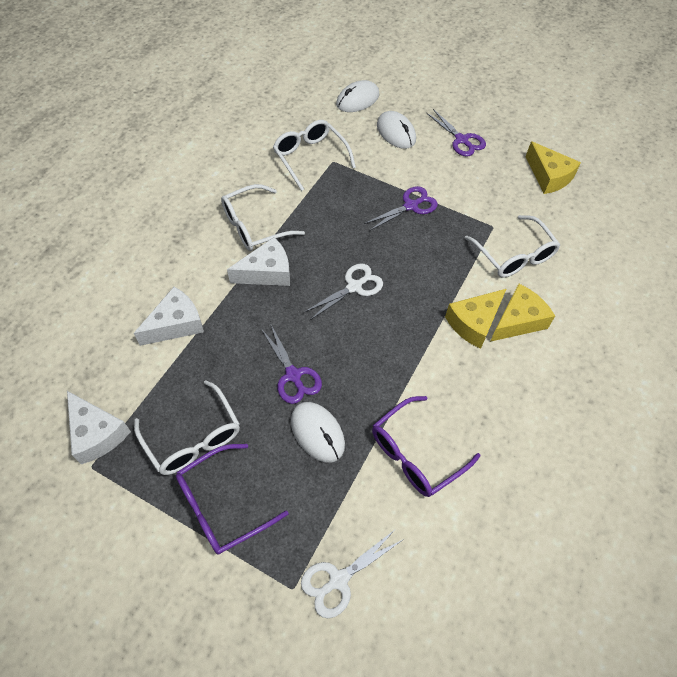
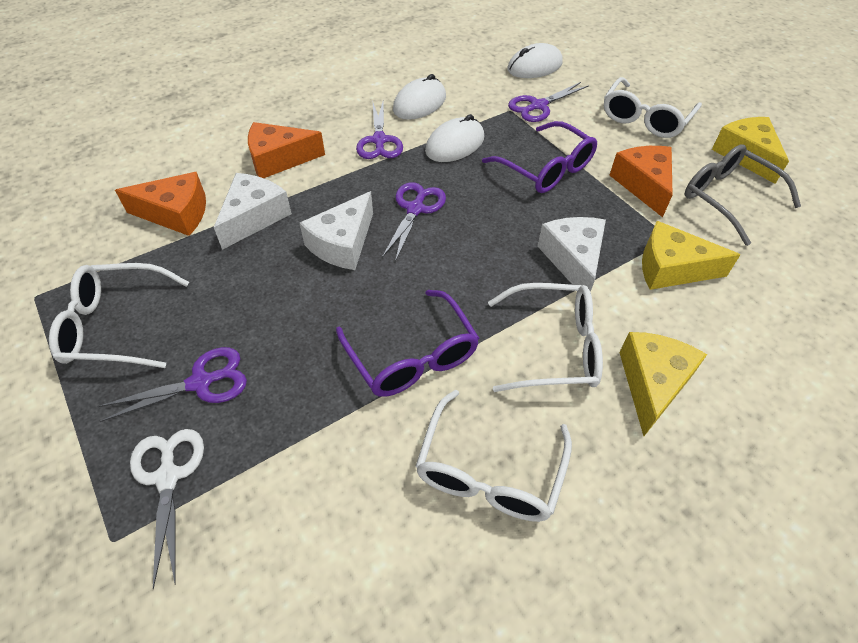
grey glasses: 0 -> 1
orange cheese: 0 -> 3
purple scissors: 3 -> 4
white scissors: 2 -> 1

